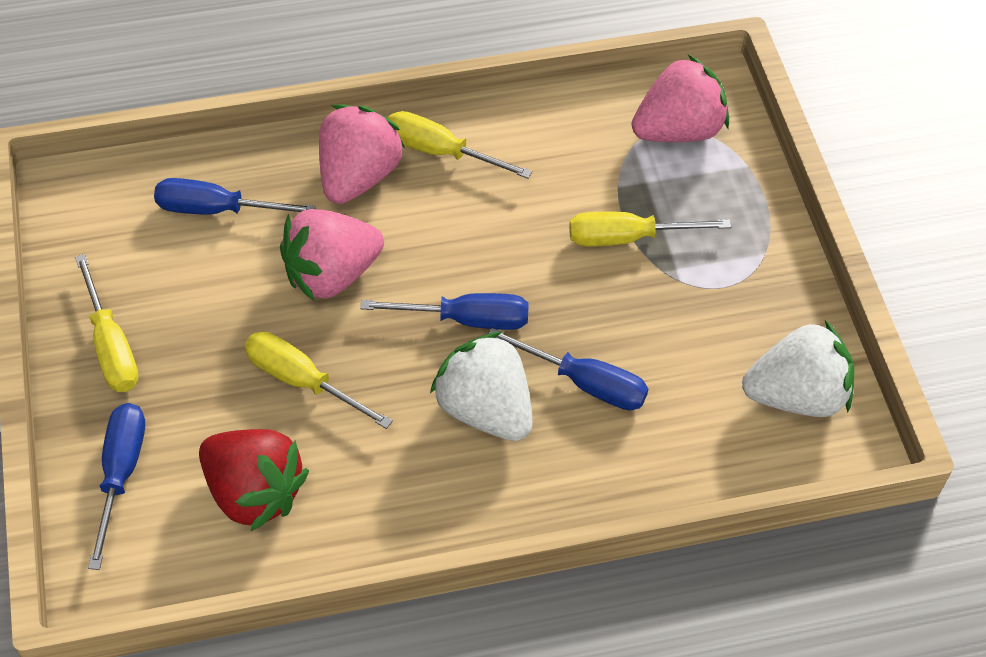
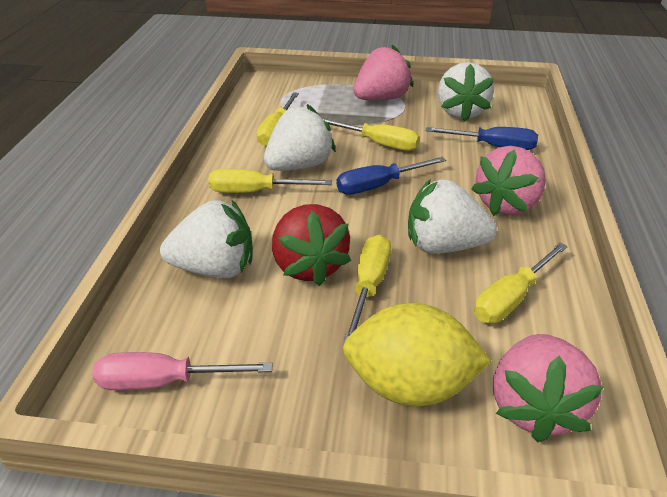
blue screwdriver: 4 -> 2
pink screwdriver: 0 -> 1
white strawberry: 2 -> 4
yellow lemon: 0 -> 1
yellow screwdriver: 4 -> 5

